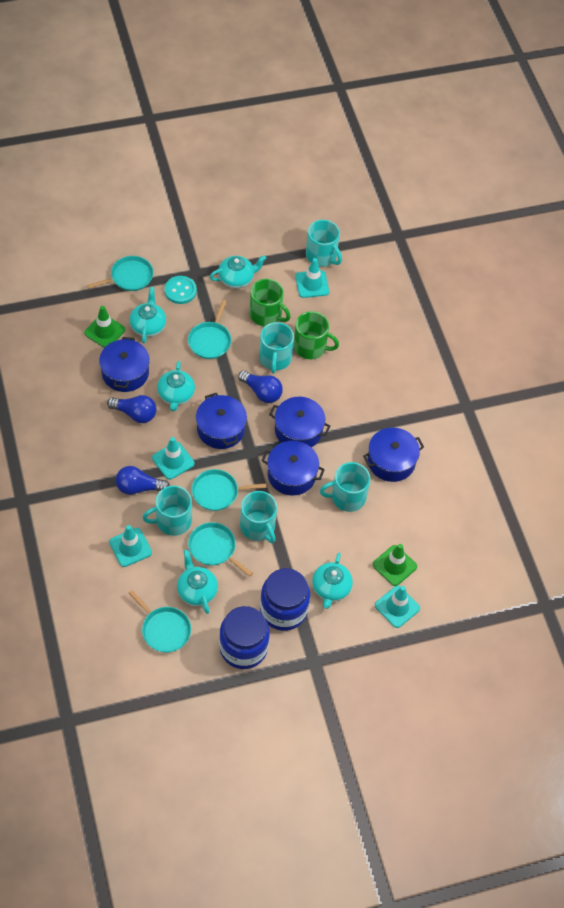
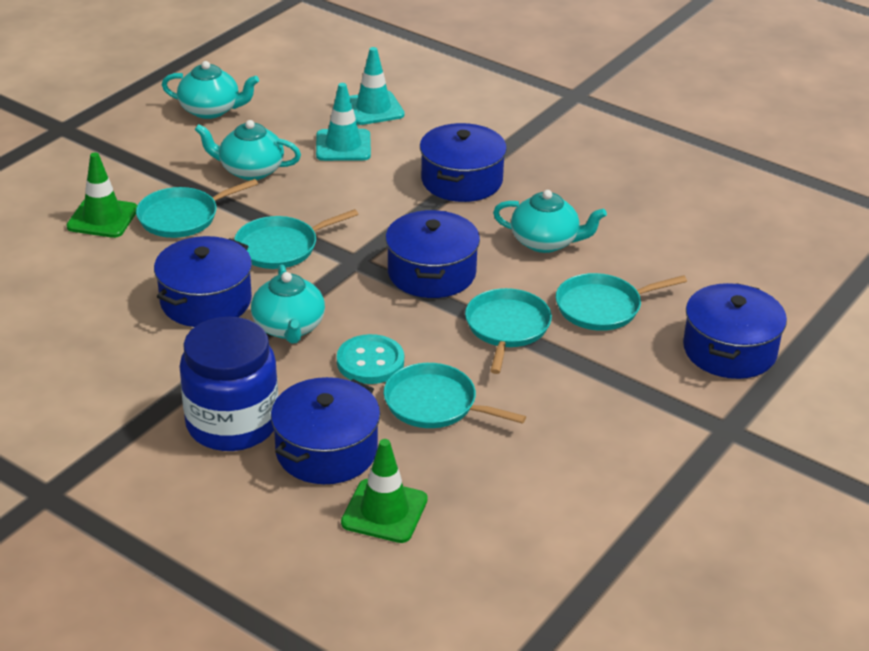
blue jar: 2 -> 1
blue light bulb: 3 -> 0
green mug: 2 -> 0
turquoise mug: 5 -> 0
turquoise teapot: 5 -> 4
turquoise traffic cone: 4 -> 2

